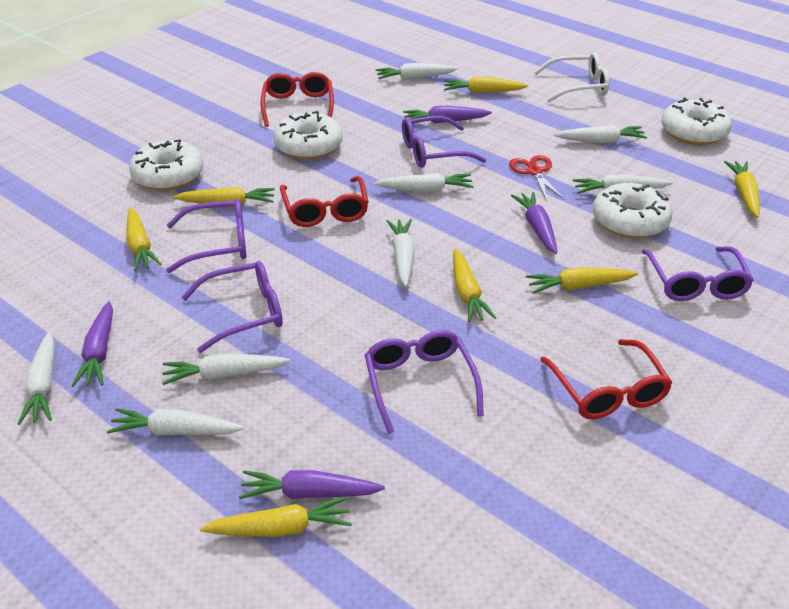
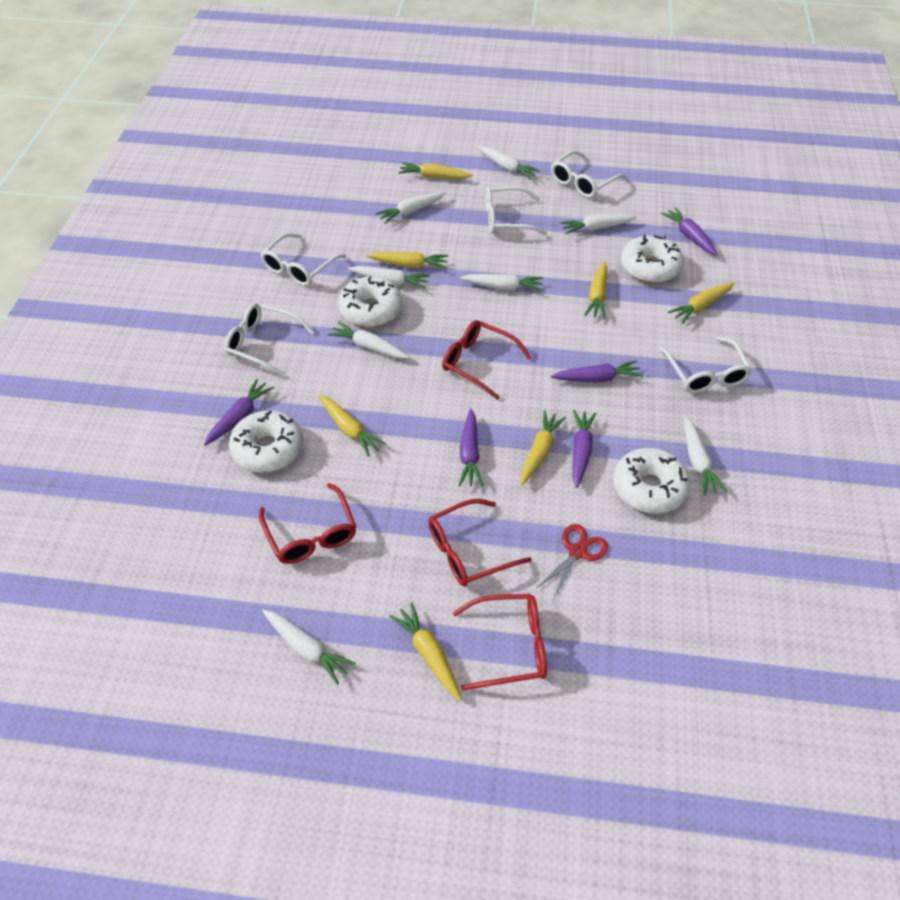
purple carrot: 4 -> 5
purple glasses: 5 -> 0
red glasses: 3 -> 4
white glasses: 1 -> 5

